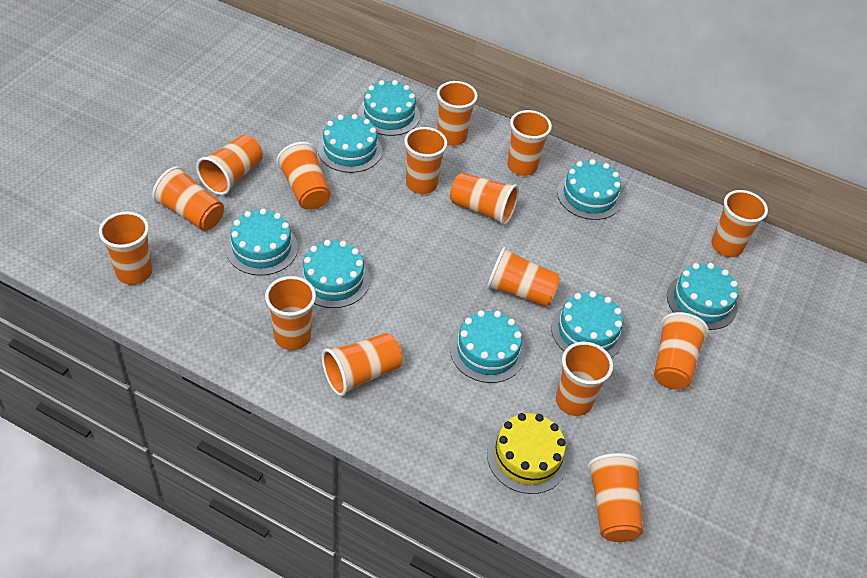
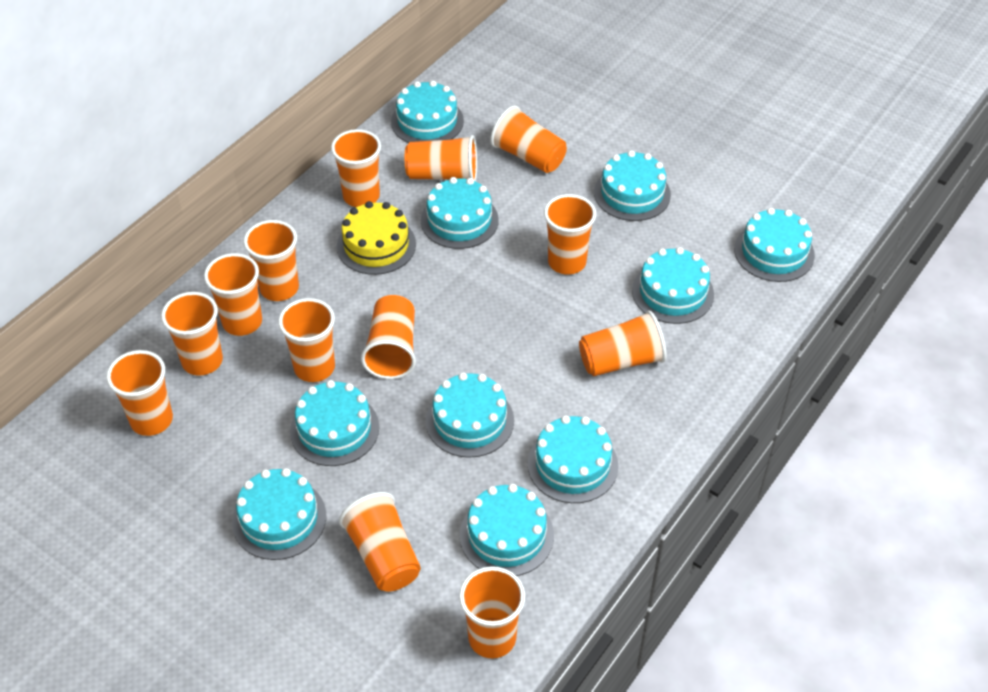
orange cup: 15 -> 13
turquoise cake: 8 -> 10

